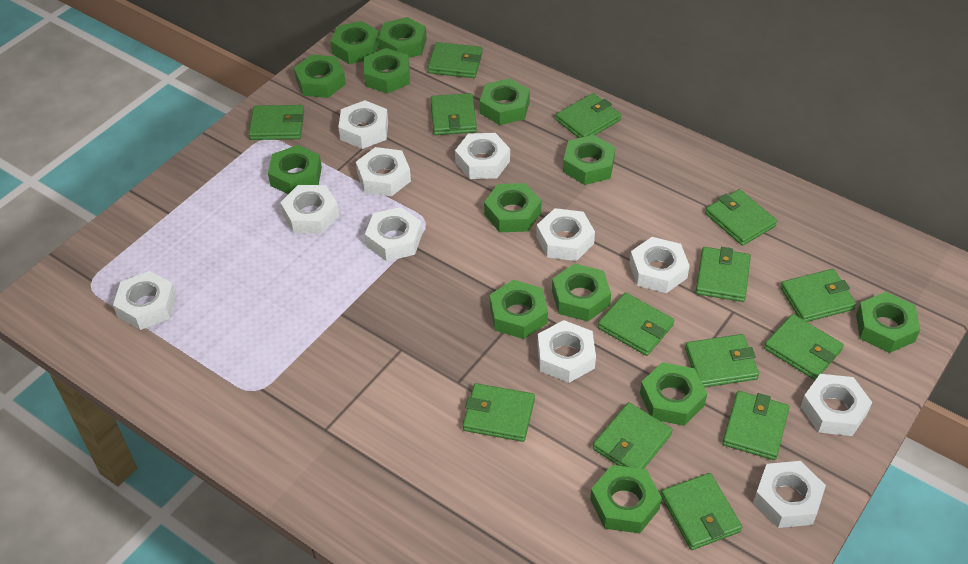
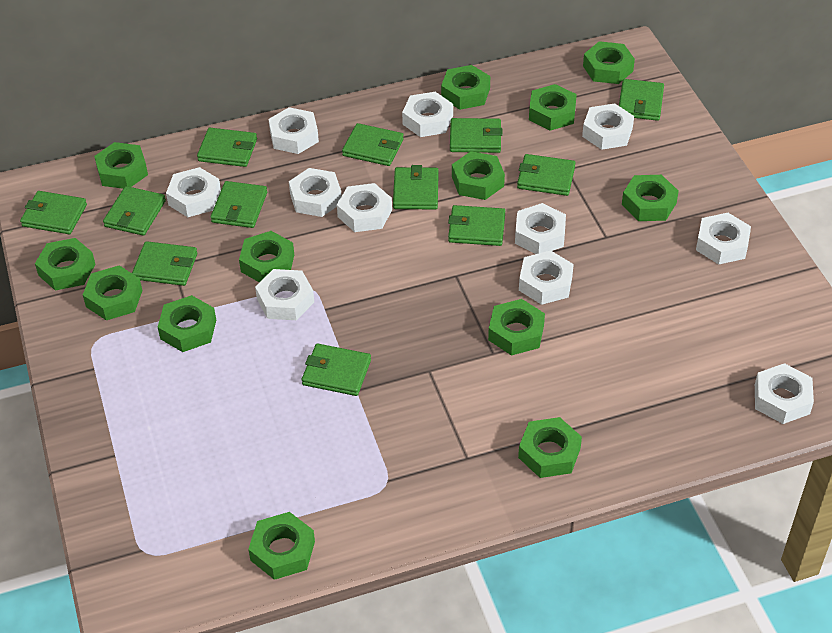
green wallet: 14 -> 12

